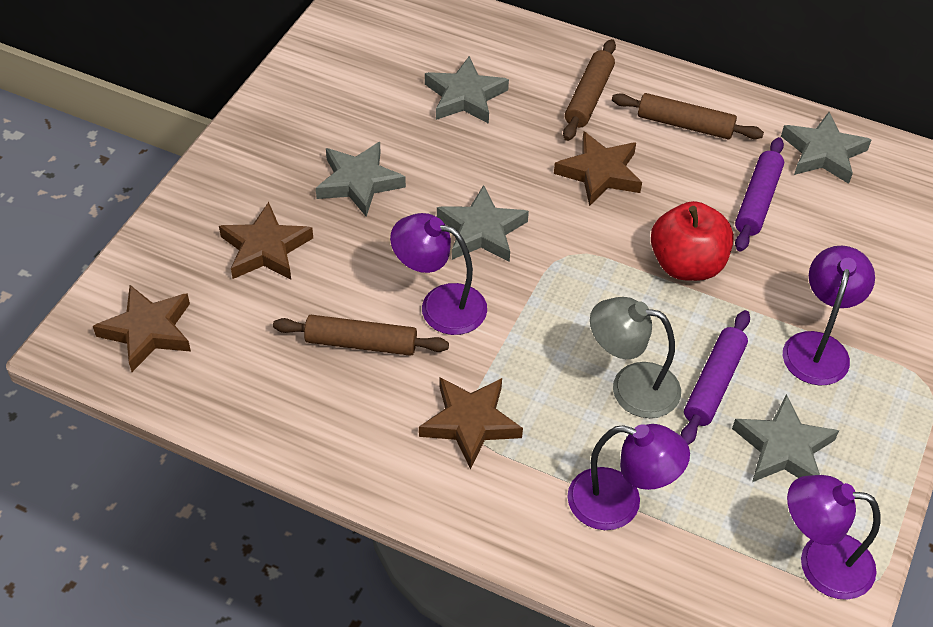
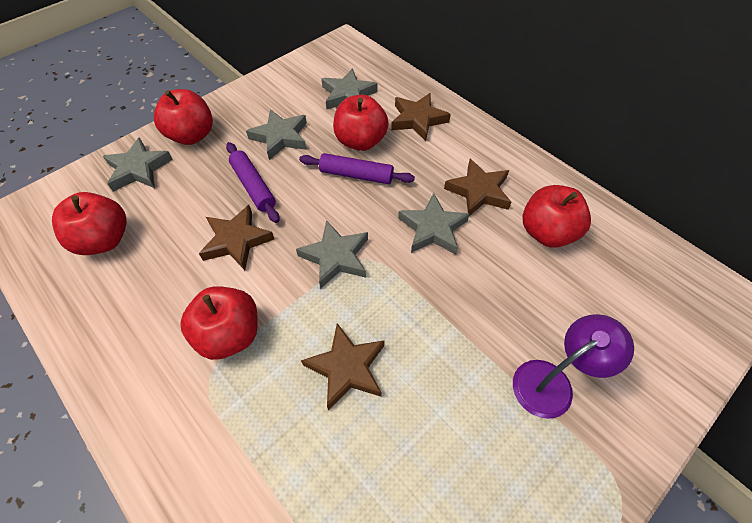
brown rolling pin: 3 -> 0
grey lamp: 1 -> 0
purple lamp: 4 -> 1
red apple: 1 -> 5

